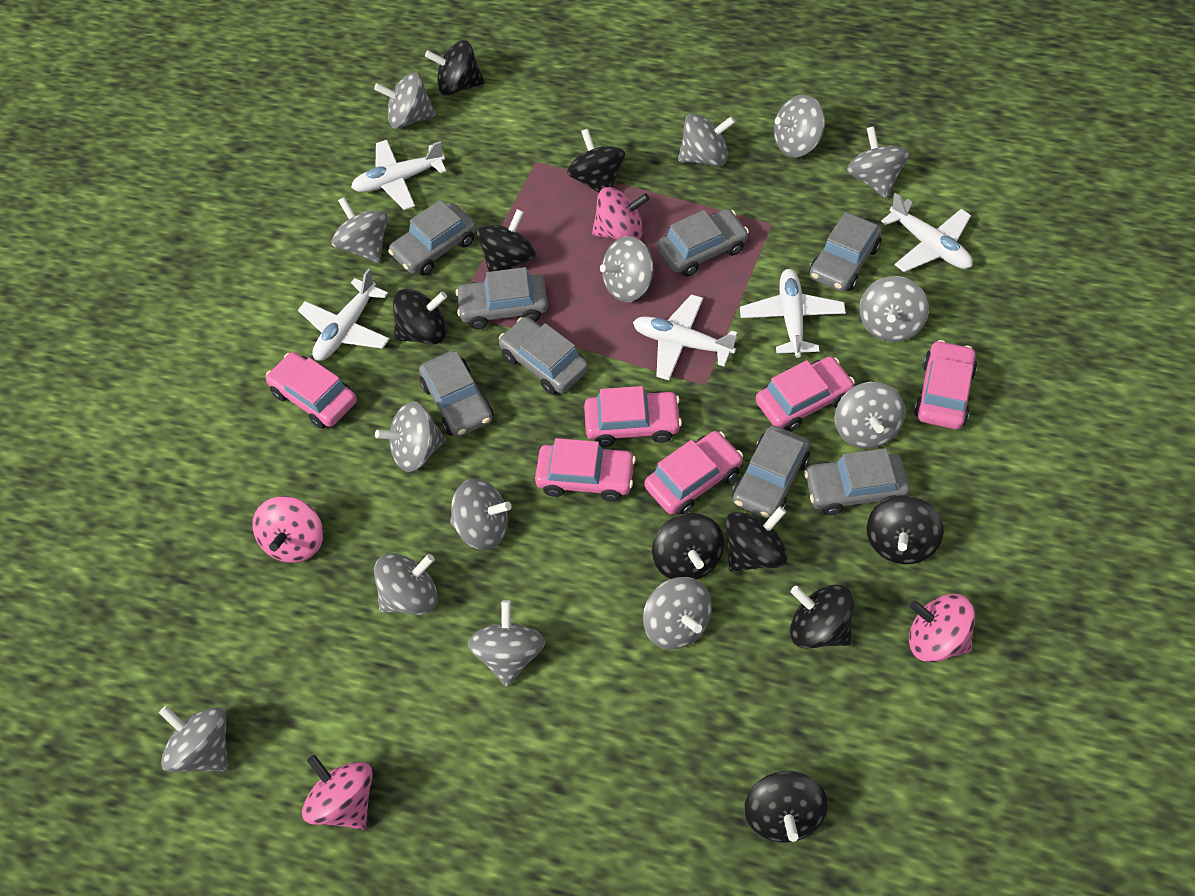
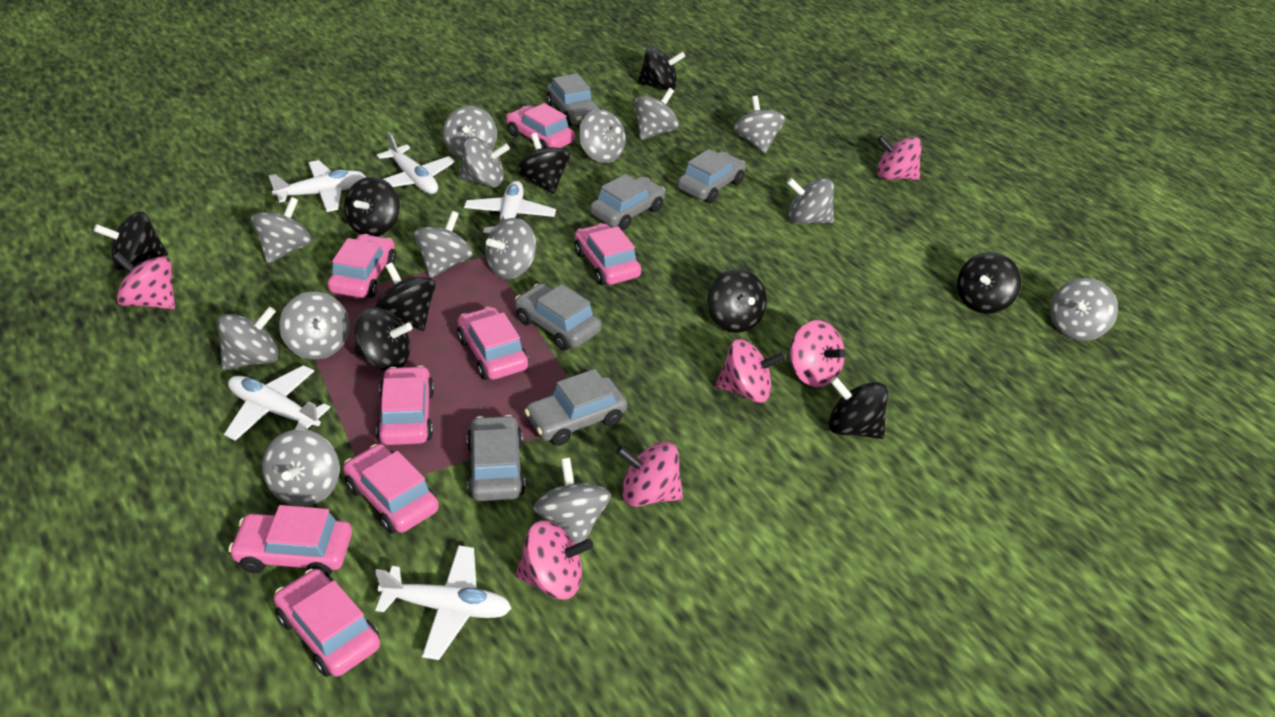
grey car: 8 -> 6
pink car: 6 -> 8
pink spinning top: 4 -> 6

